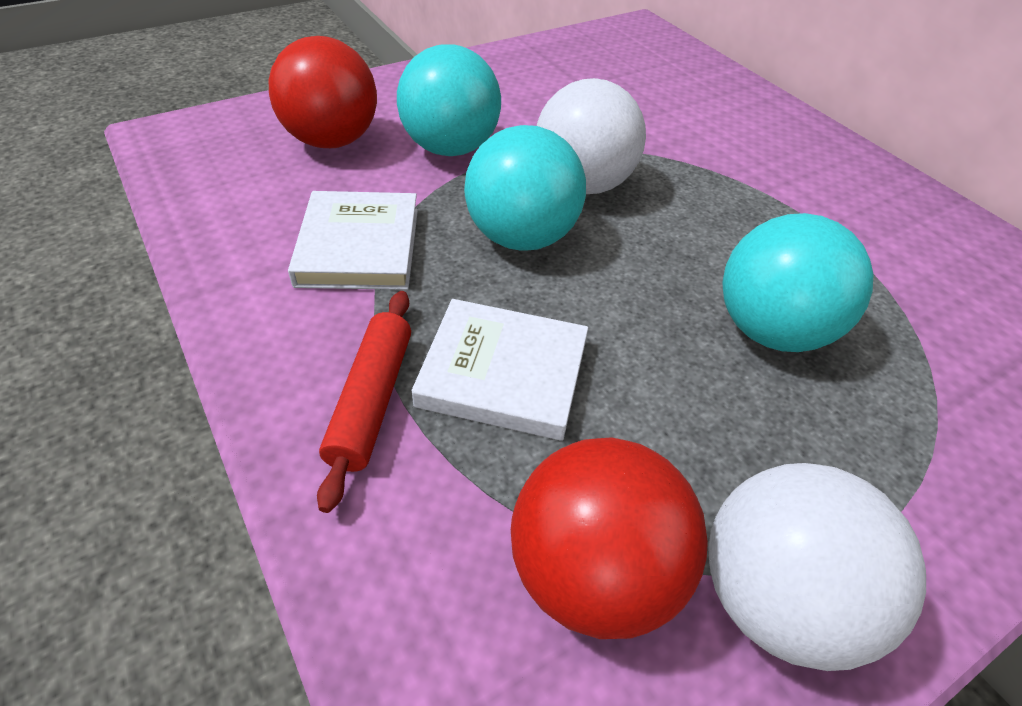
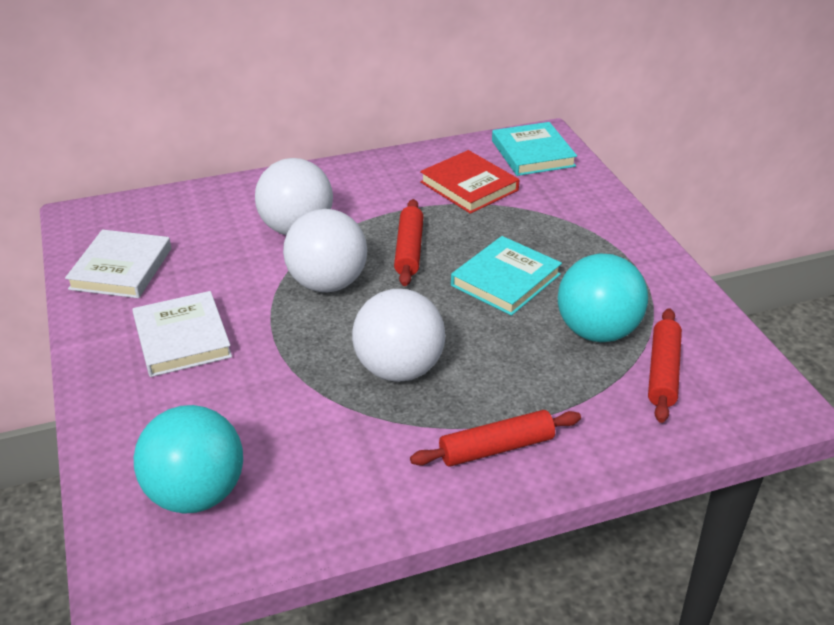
red ball: 2 -> 0
red book: 0 -> 1
red rolling pin: 1 -> 3
turquoise ball: 3 -> 2
turquoise book: 0 -> 2
white ball: 2 -> 3

